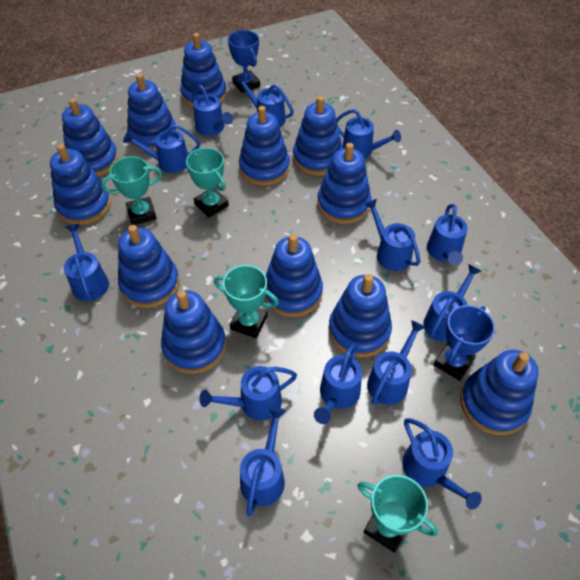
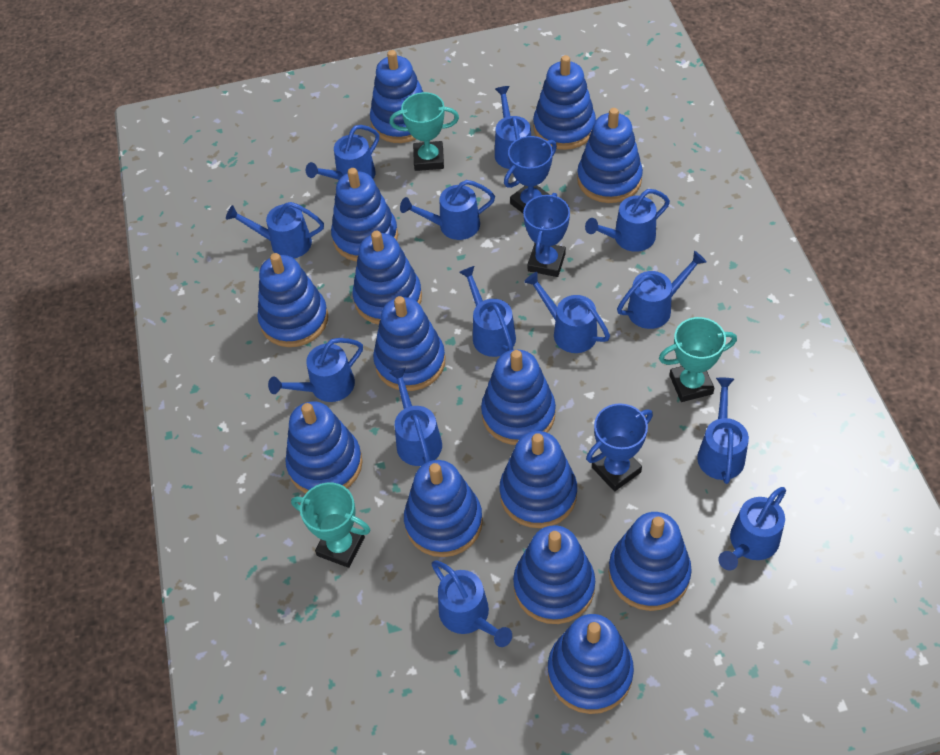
blue stacking toy: 12 -> 14
blue trophy: 2 -> 3
turquoise trophy: 4 -> 3

